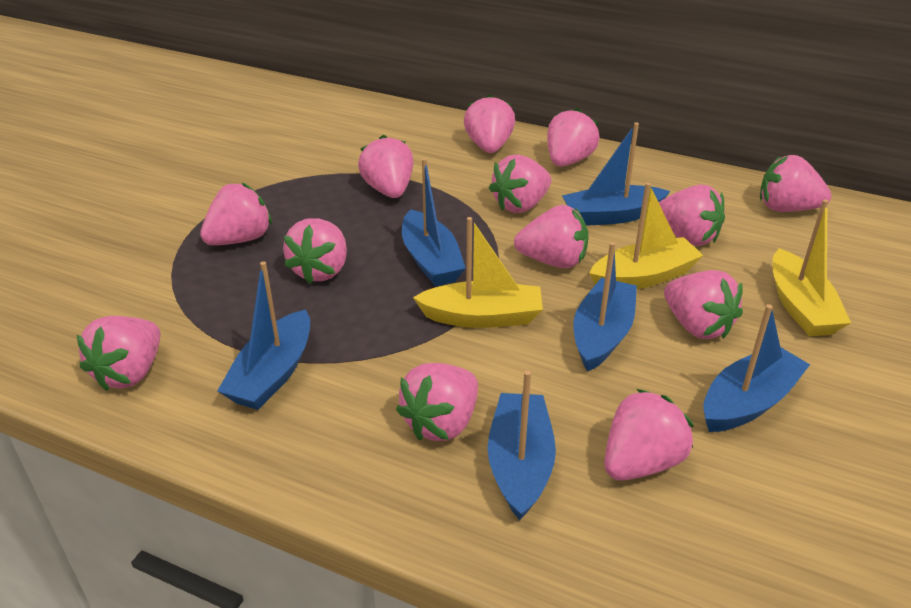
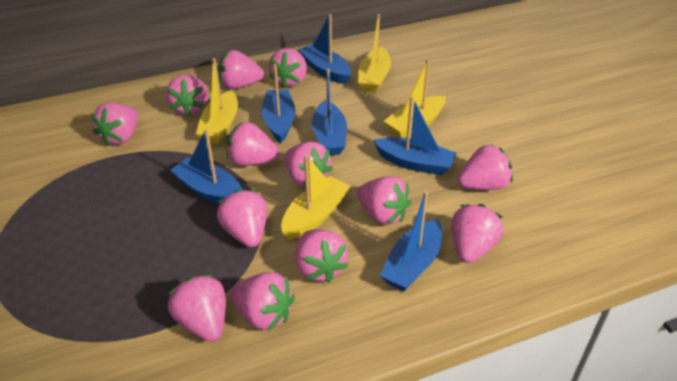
yellow boat: 3 -> 4

